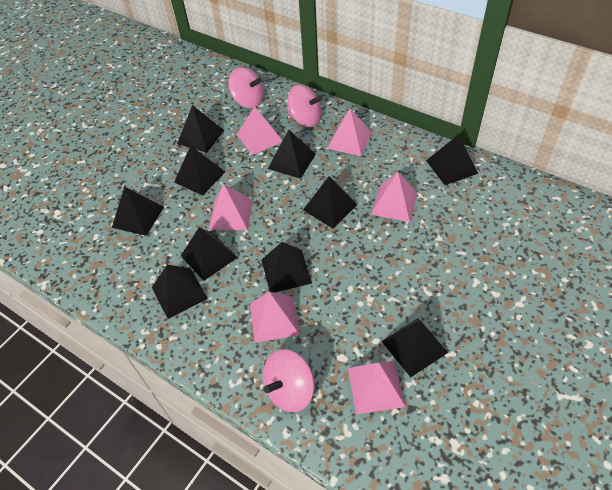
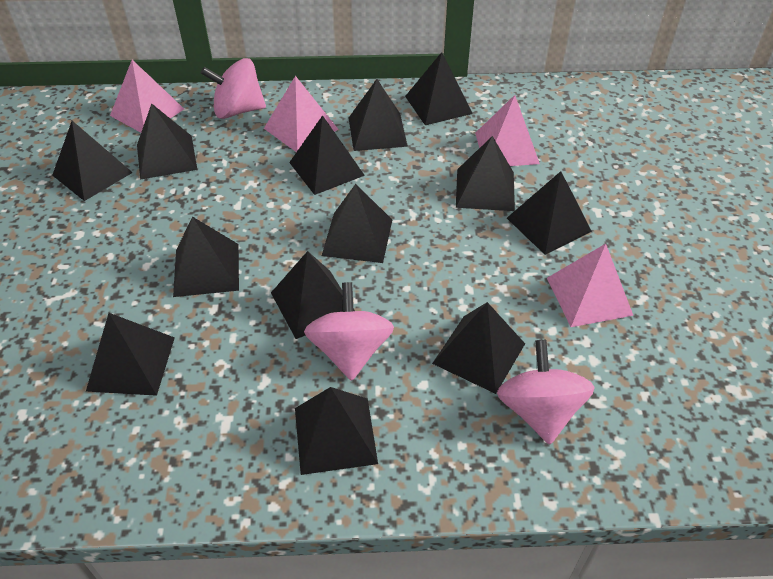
black pyramid: 10 -> 13
pink pyramid: 6 -> 4

